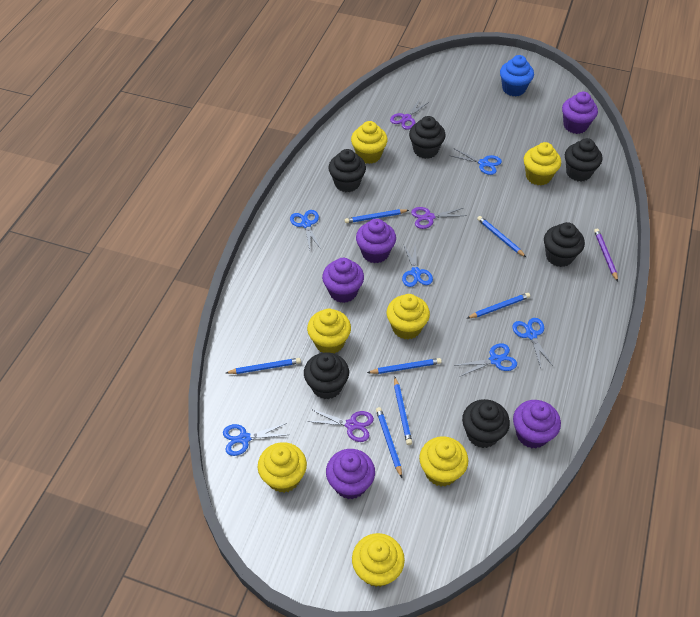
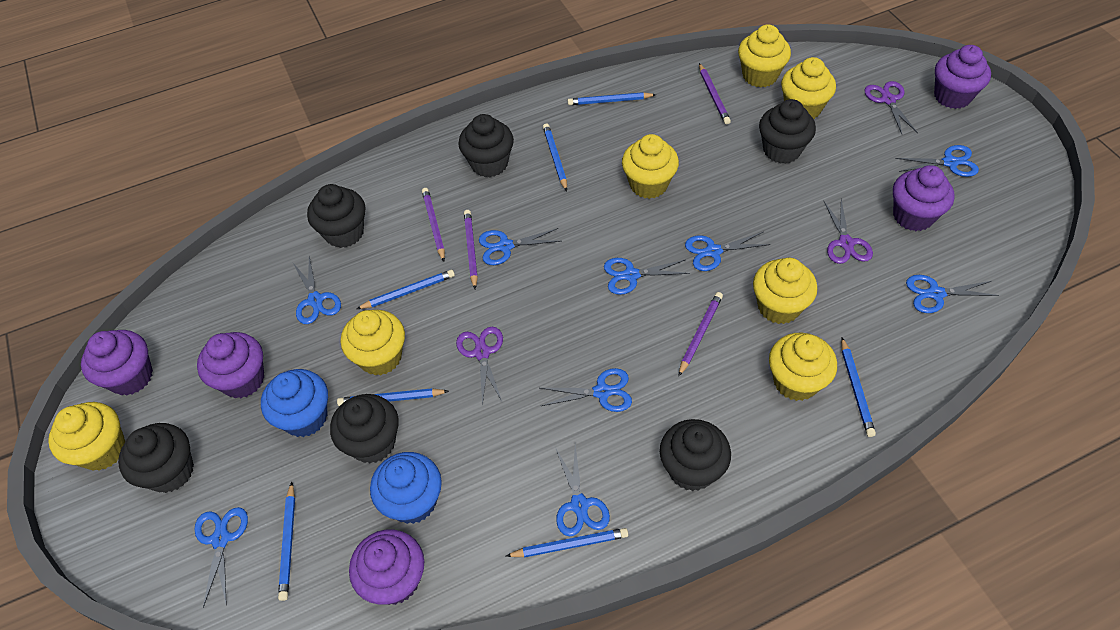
blue cupcake: 1 -> 2
blue scissors: 6 -> 9
purple pencil: 1 -> 4

